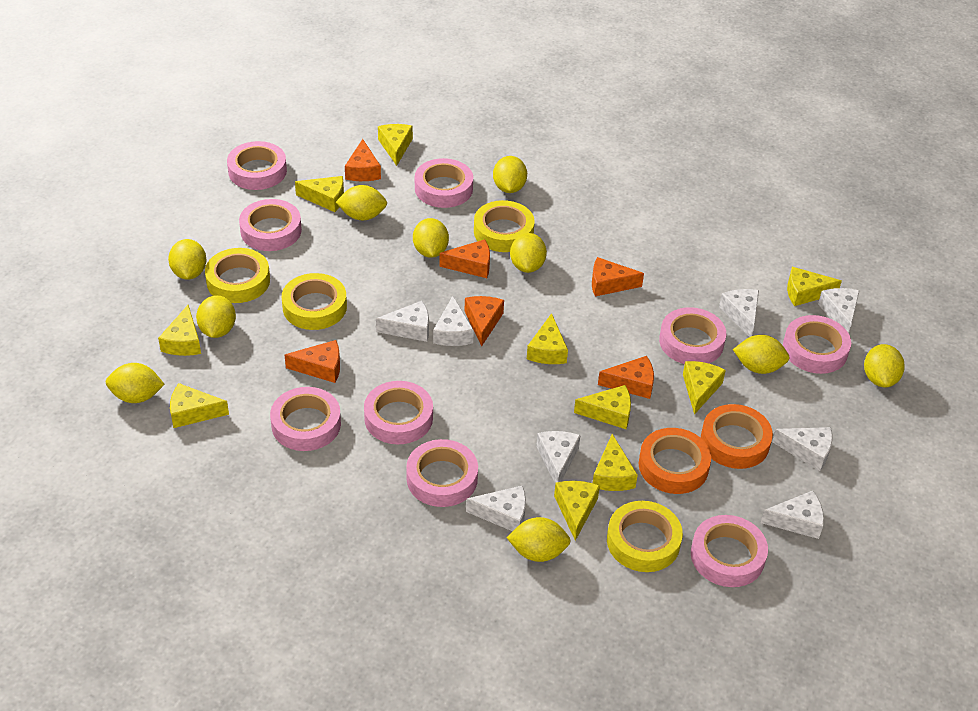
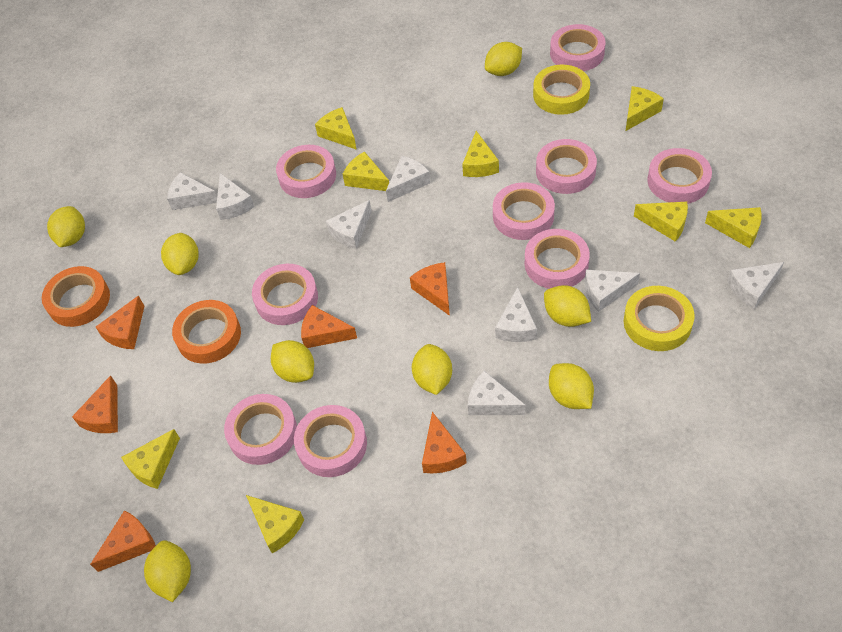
yellow cheese: 10 -> 8
yellow lemon: 10 -> 8
yellow tape: 4 -> 2

